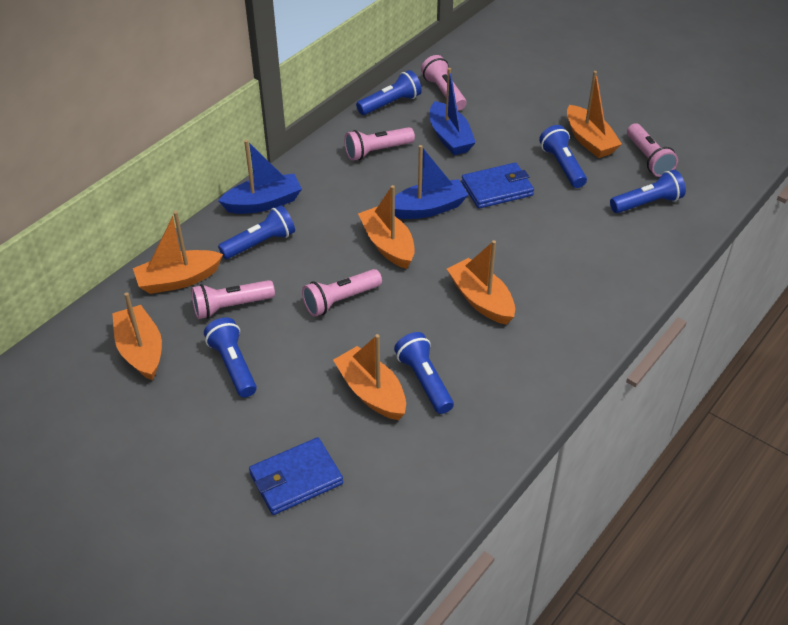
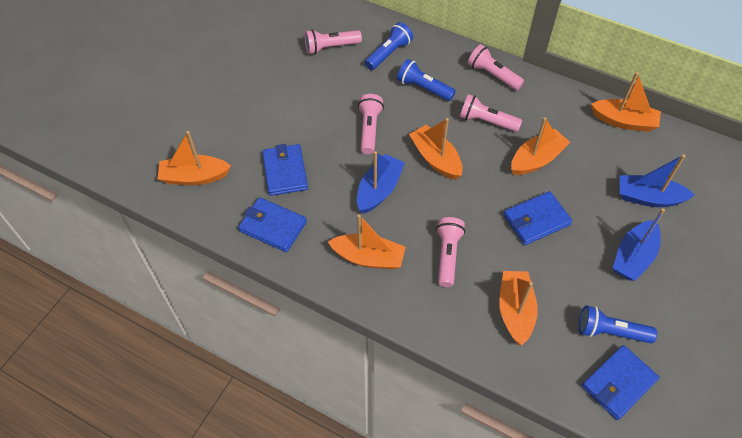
blue flashlight: 6 -> 3
blue wallet: 2 -> 4

